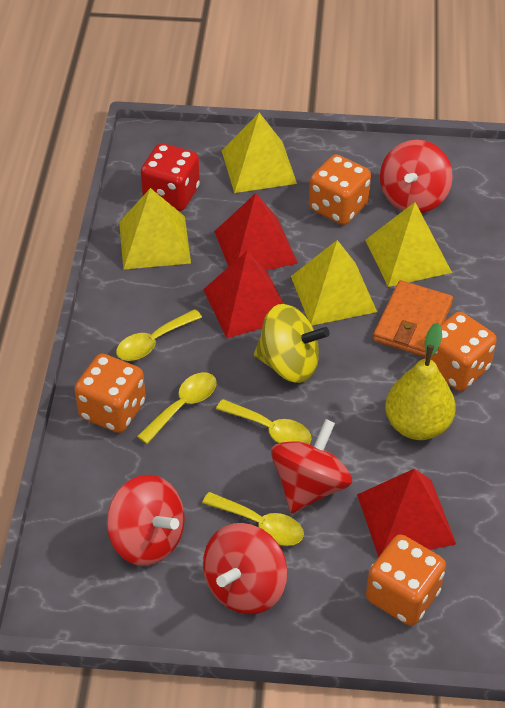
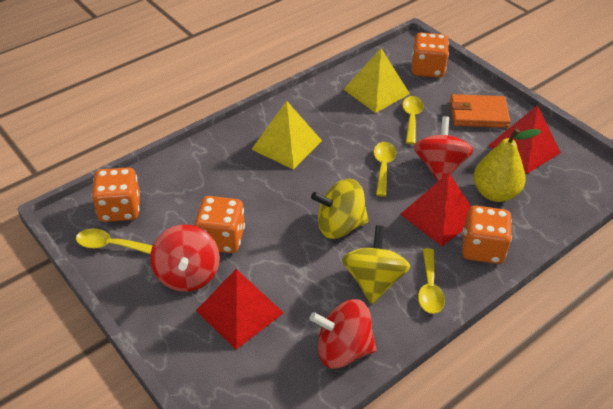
red dice: 1 -> 0
red spinning top: 4 -> 3
yellow pyramid: 4 -> 2
yellow spinning top: 1 -> 2

